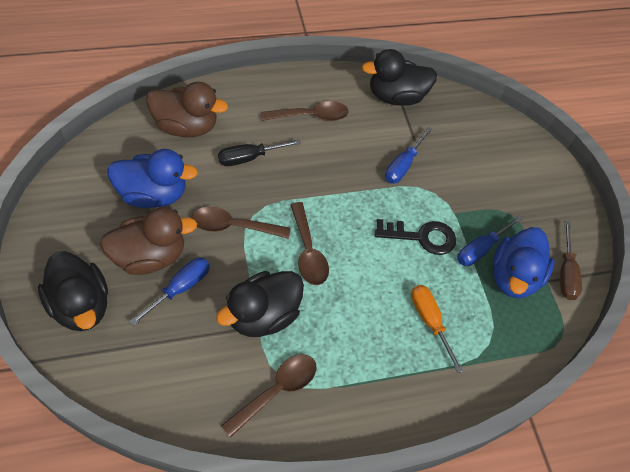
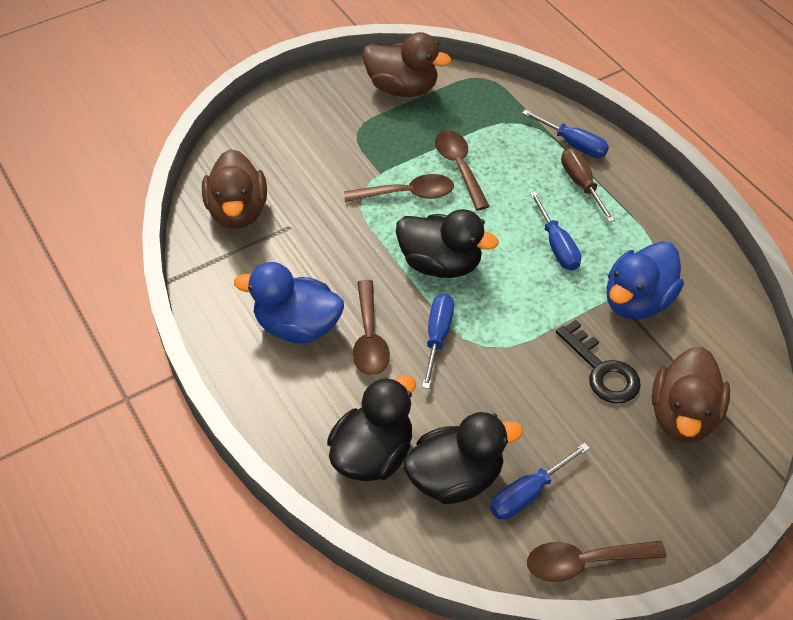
black screwdriver: 1 -> 0
blue screwdriver: 3 -> 4
brown duck: 2 -> 3
orange screwdriver: 1 -> 0

